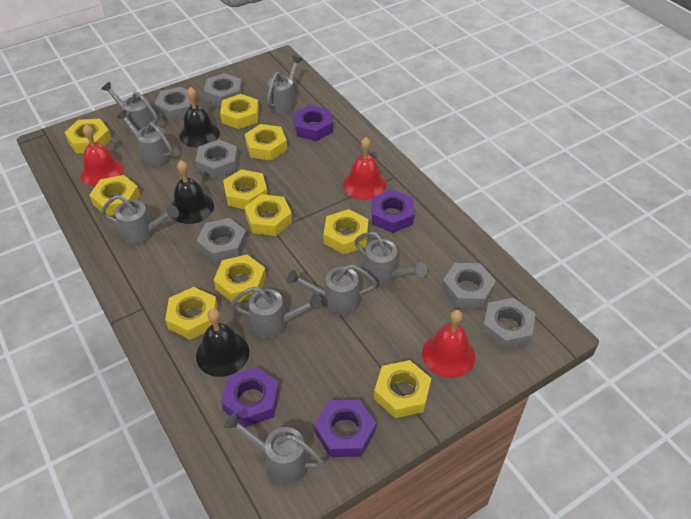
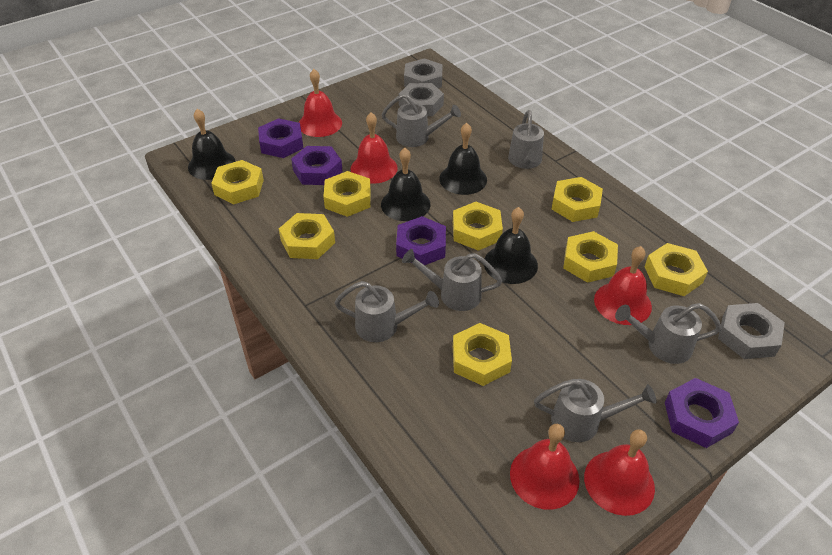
black bell: 3 -> 4
grey nut: 6 -> 3
grey watering can: 8 -> 6
red bell: 3 -> 5
yellow nut: 10 -> 8

